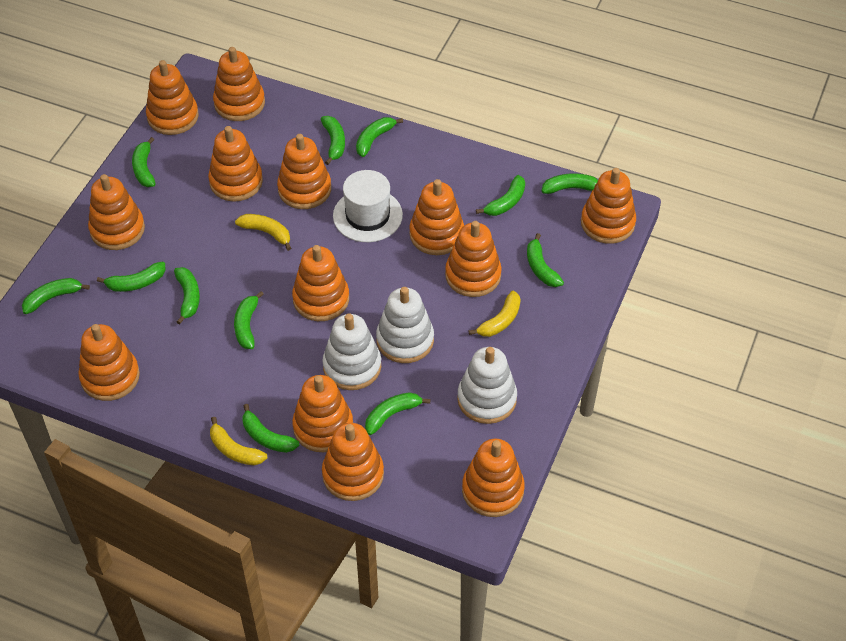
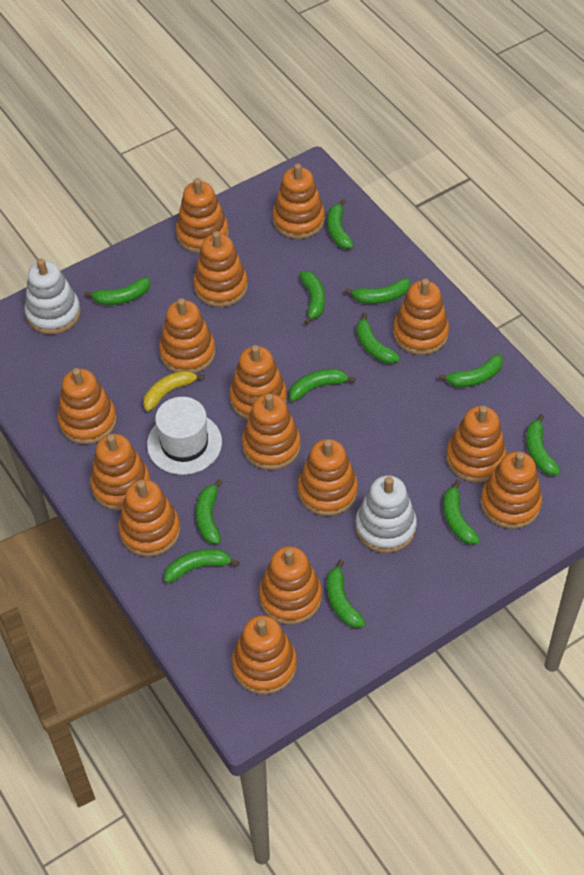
orange stacking toy: 13 -> 15
white stacking toy: 3 -> 2
yellow banana: 3 -> 1

